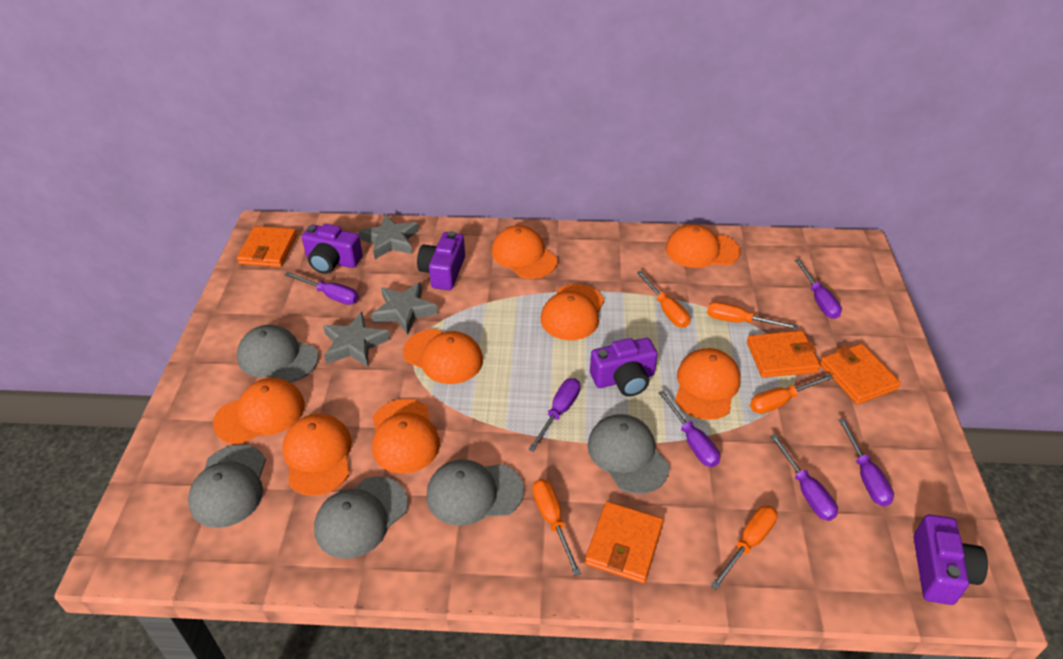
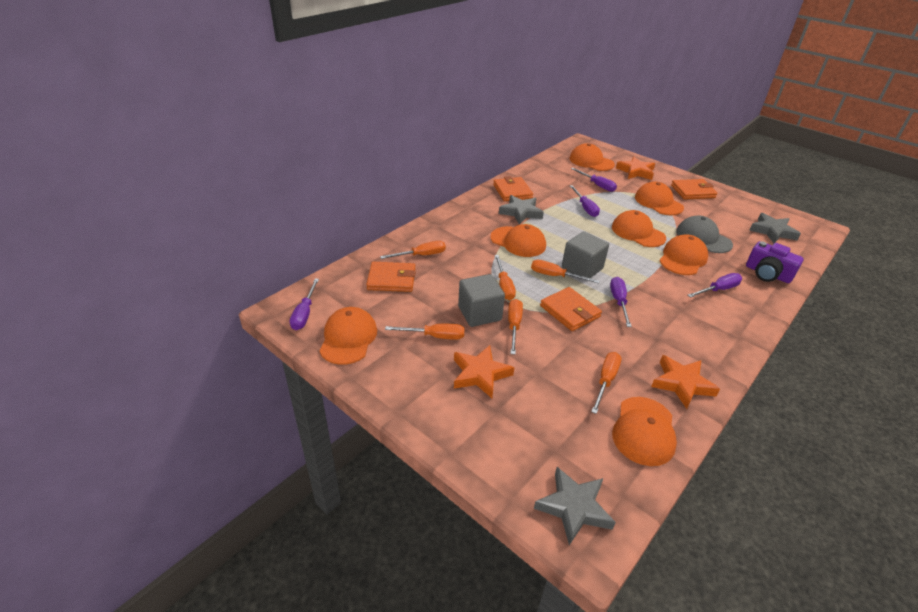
grey cap: 5 -> 1
grey cube: 0 -> 2
orange cap: 8 -> 7
orange screwdriver: 5 -> 6
orange star: 0 -> 3
purple camera: 4 -> 1
purple screwdriver: 6 -> 5

